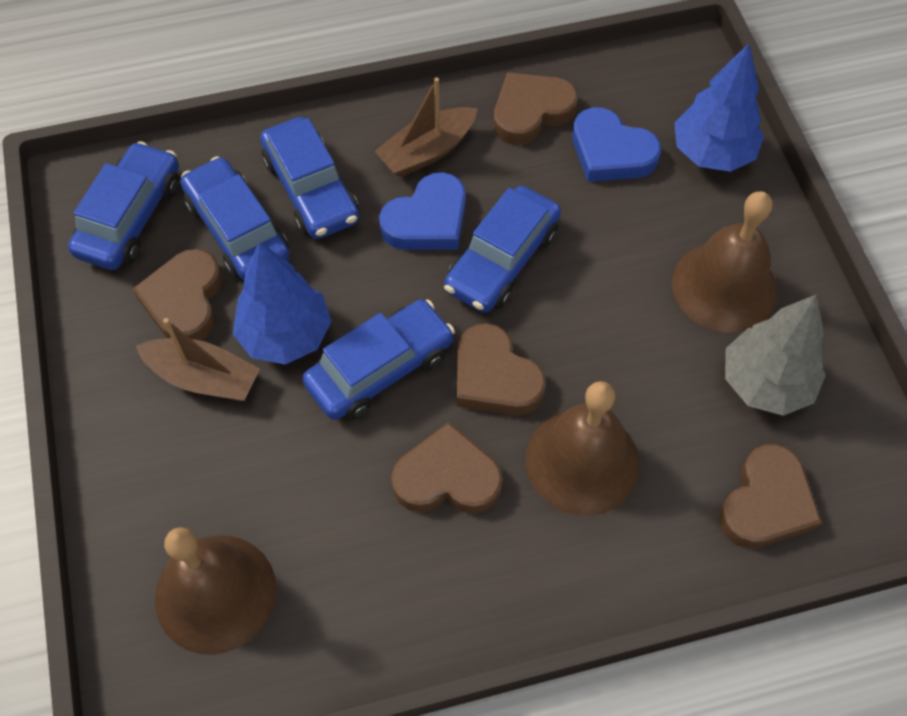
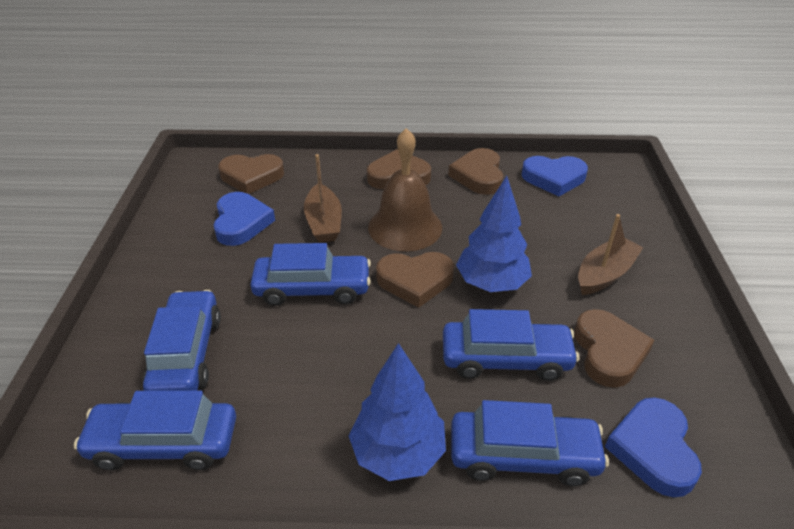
blue heart: 2 -> 3
brown bell: 3 -> 1
grey tree: 1 -> 0

